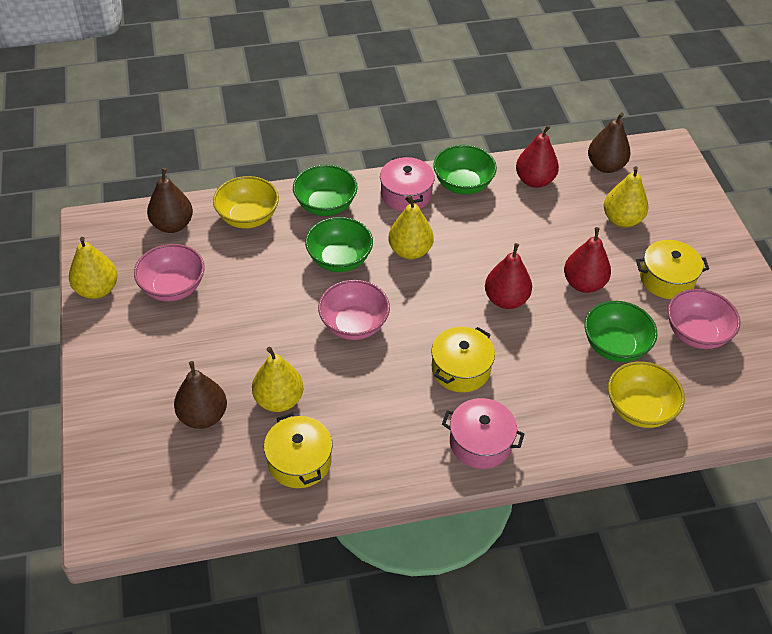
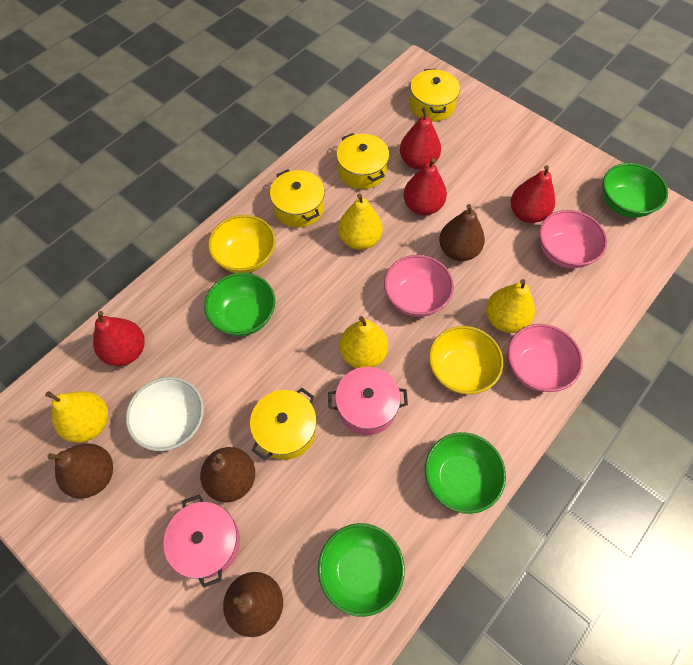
brown pear: 3 -> 4
red pear: 3 -> 4
white bowl: 0 -> 1
yellow pot: 3 -> 4

